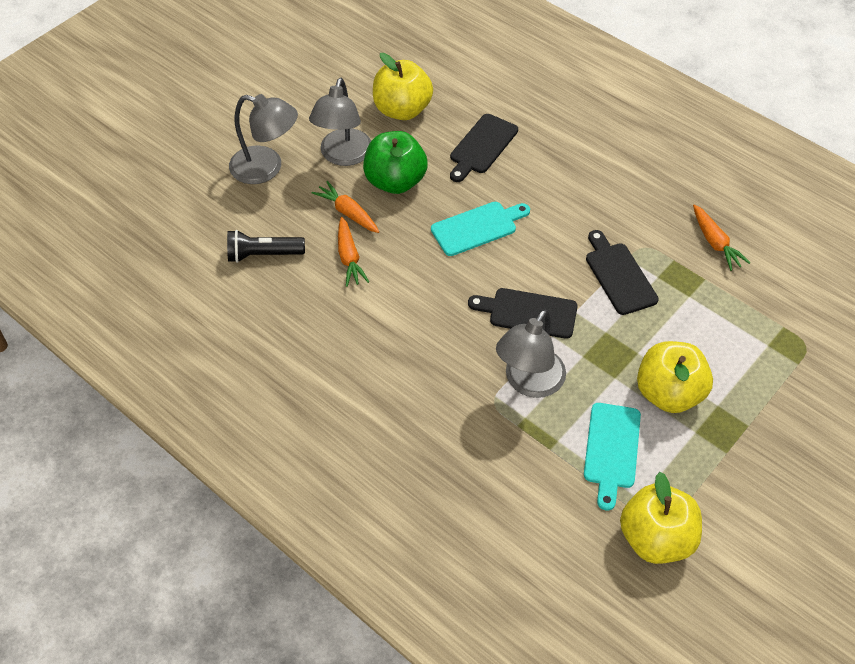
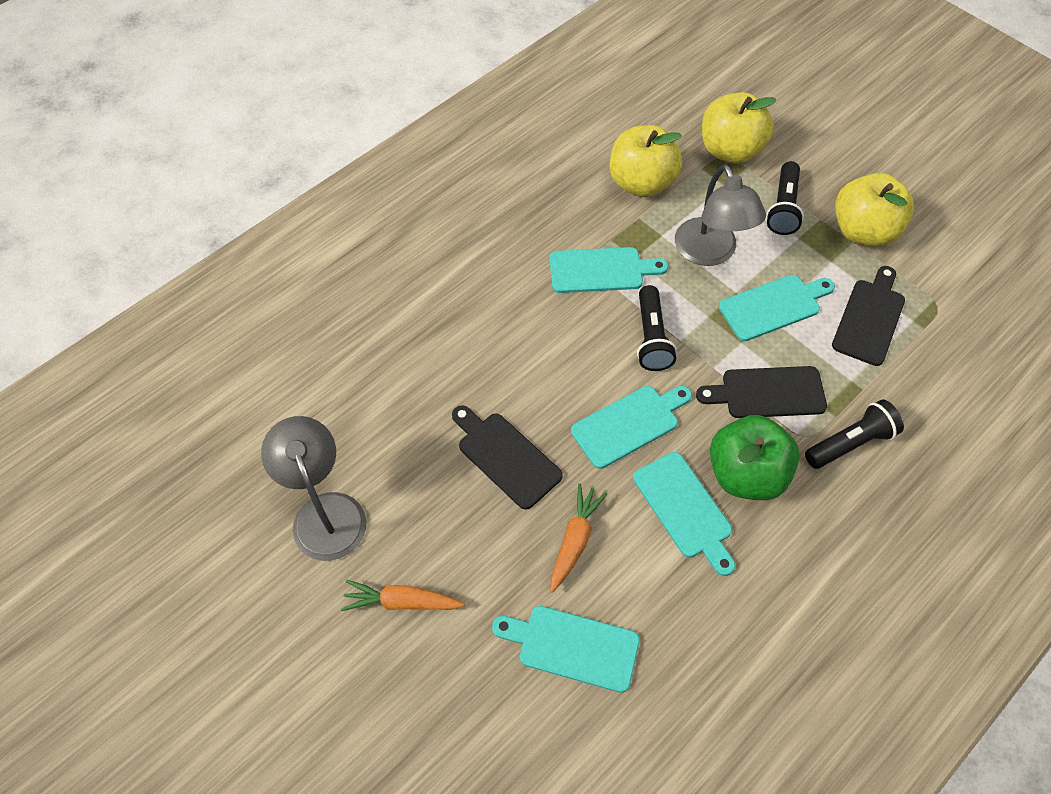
black flashlight: 1 -> 3
grey lamp: 3 -> 2
orange carrot: 3 -> 2
turquoise cutting board: 2 -> 5

